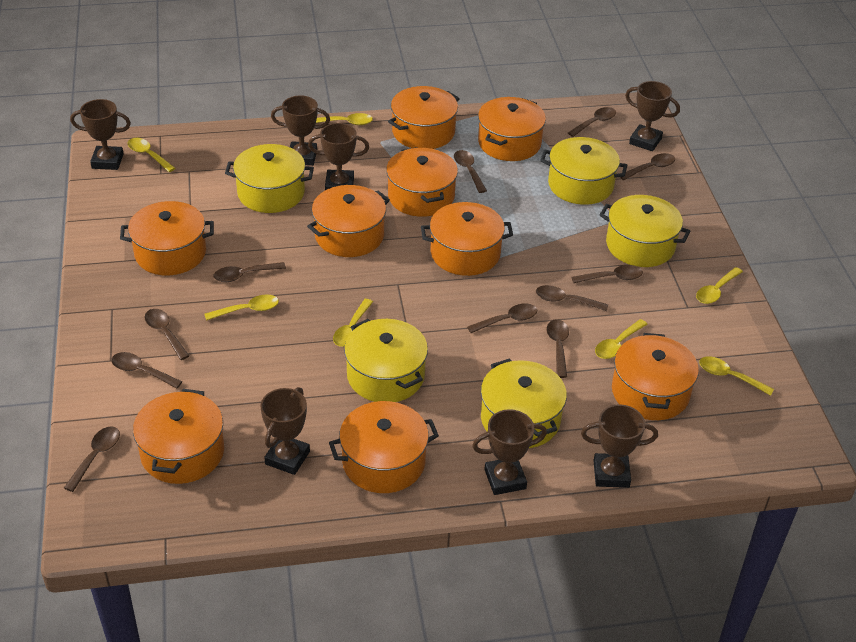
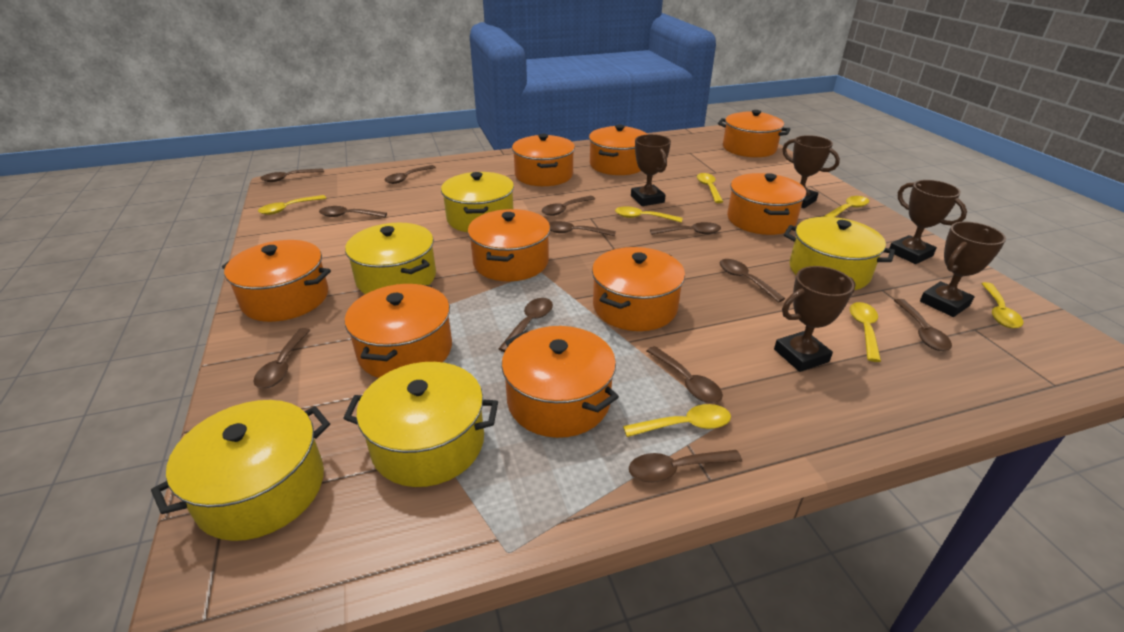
brown spoon: 11 -> 12
brown trophy: 7 -> 5

